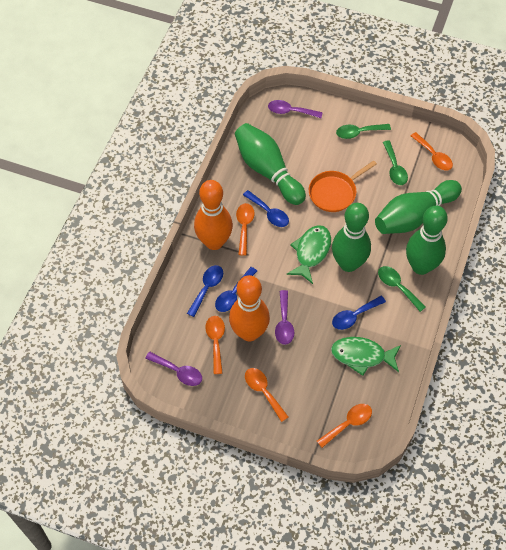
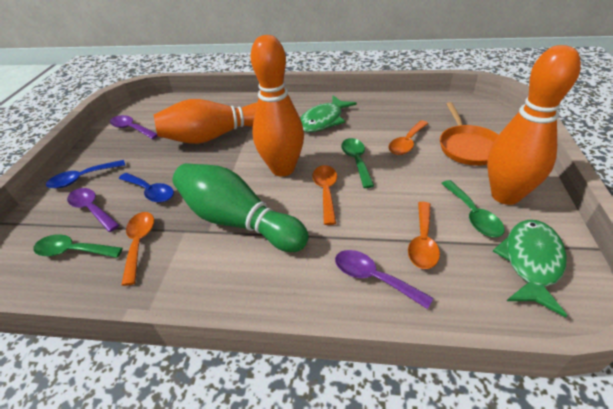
blue spoon: 4 -> 2
green bowling pin: 4 -> 1
orange bowling pin: 2 -> 3
orange spoon: 5 -> 4

